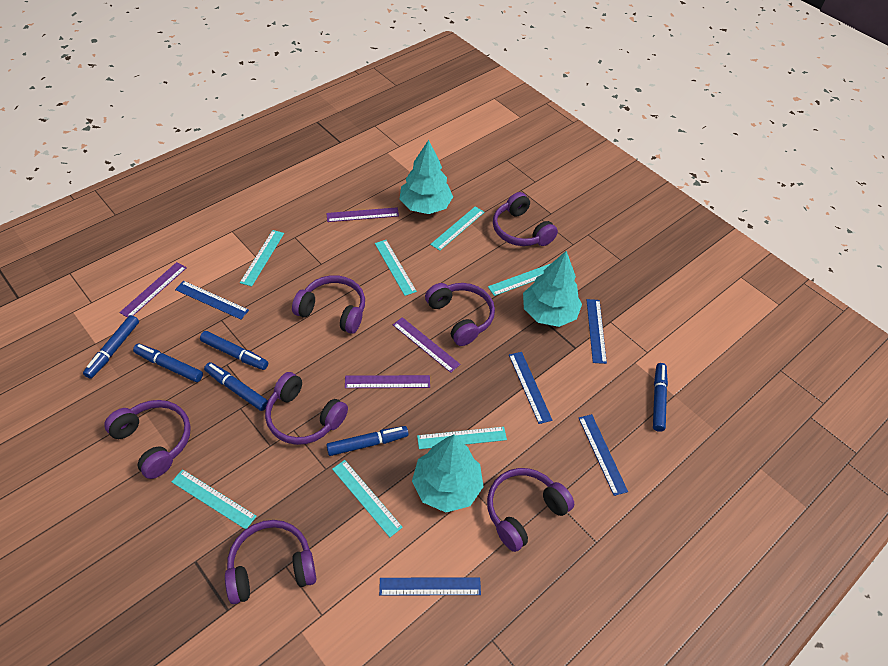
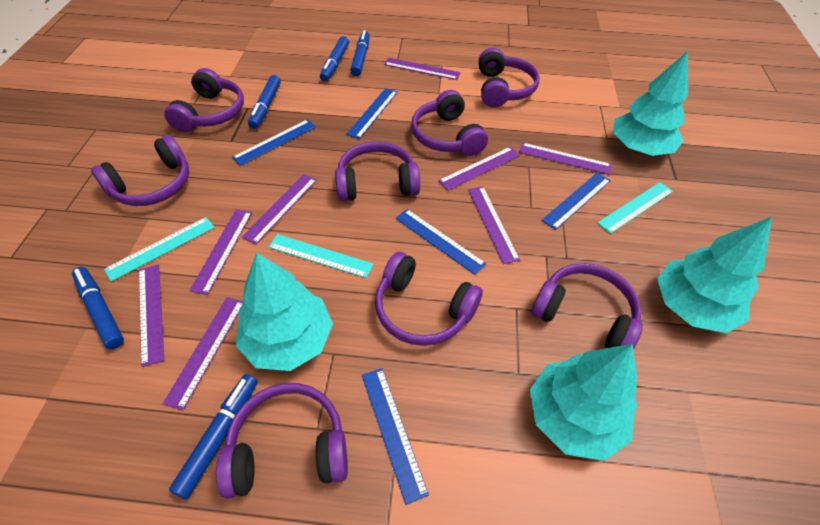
blue marker: 6 -> 5
purple headphones: 7 -> 8
purple ruler: 4 -> 8
turquoise ruler: 7 -> 3
turquoise tree: 3 -> 4

